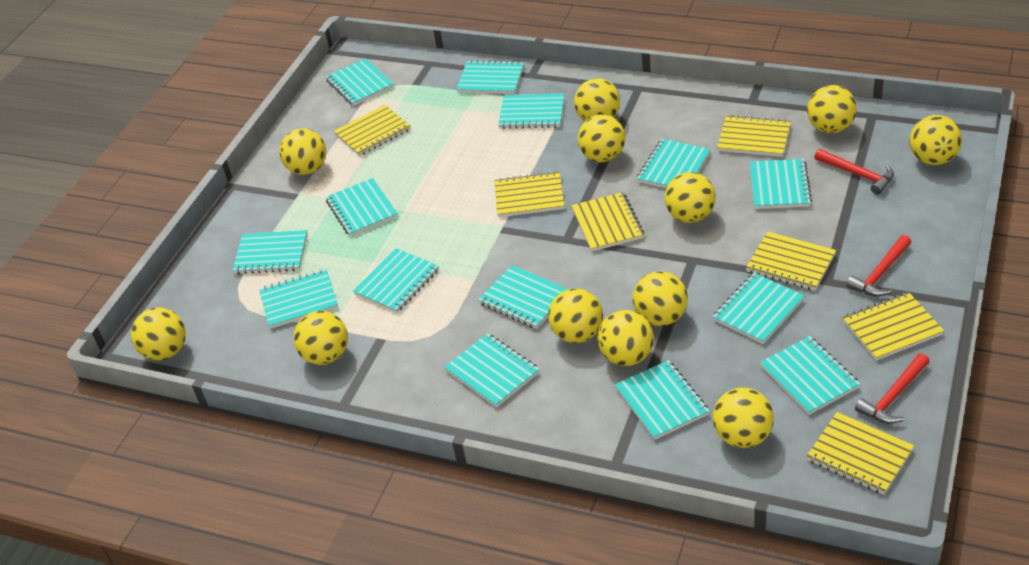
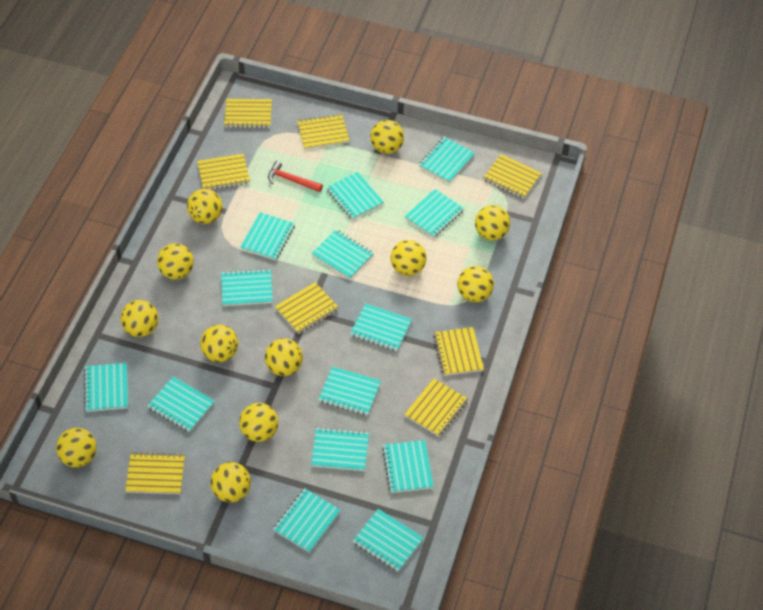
red hammer: 3 -> 1
yellow notebook: 7 -> 8

